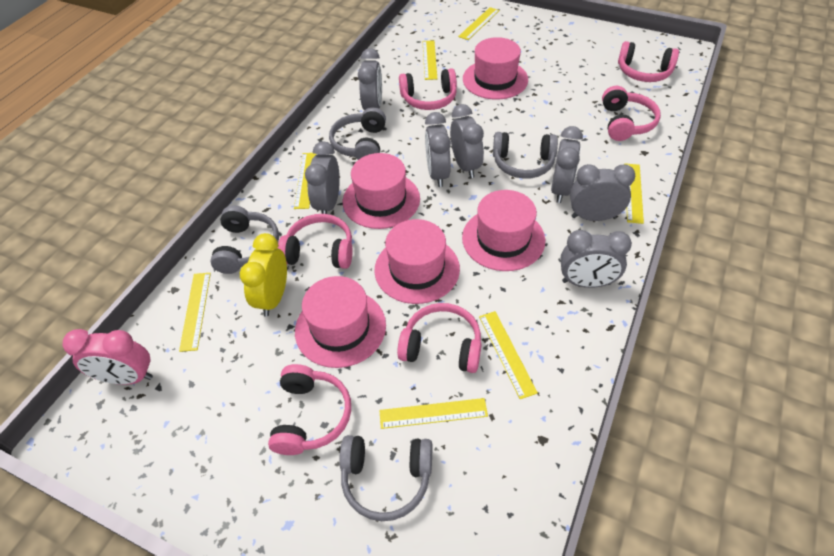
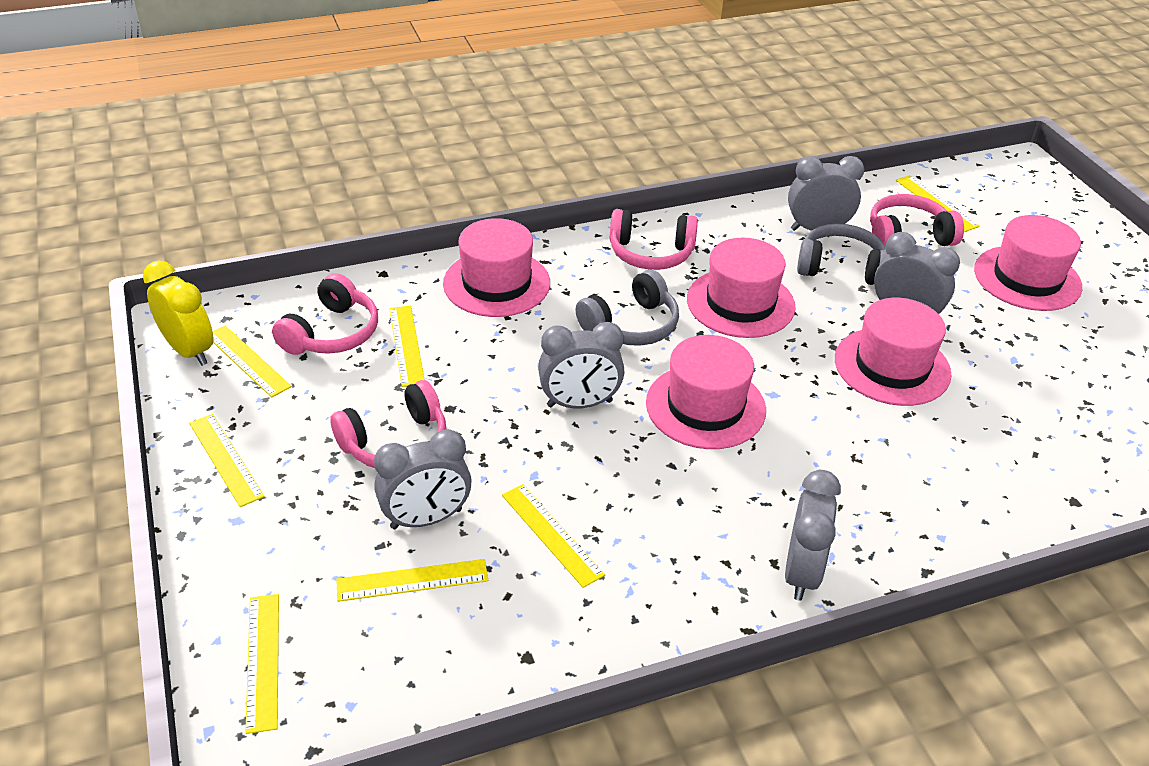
grey clock: 7 -> 5
grey headphones: 4 -> 2
pink clock: 1 -> 0
pink headphones: 6 -> 4

